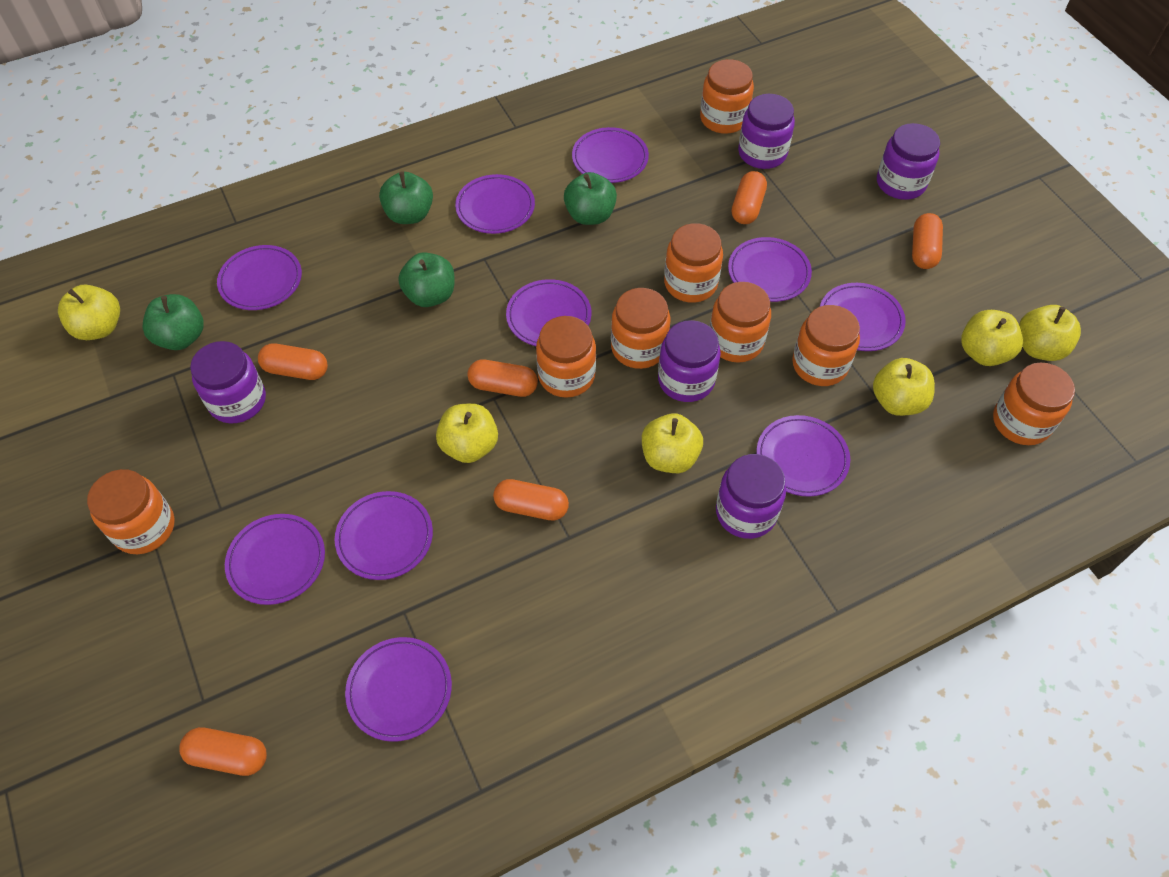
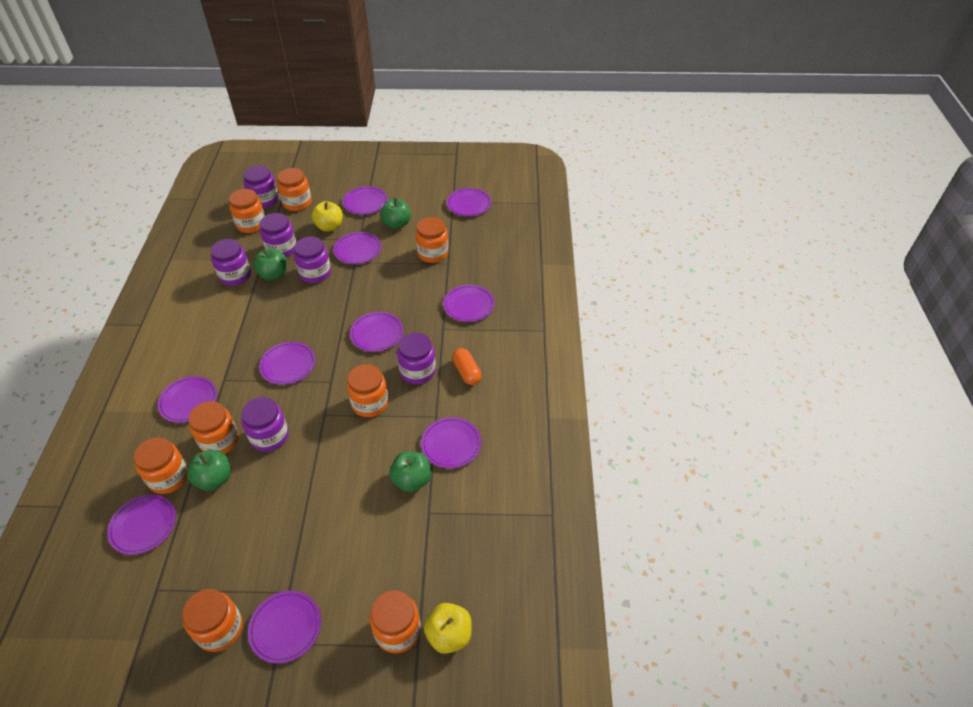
orange capsule: 6 -> 1
purple jar: 5 -> 6
yellow apple: 6 -> 2

